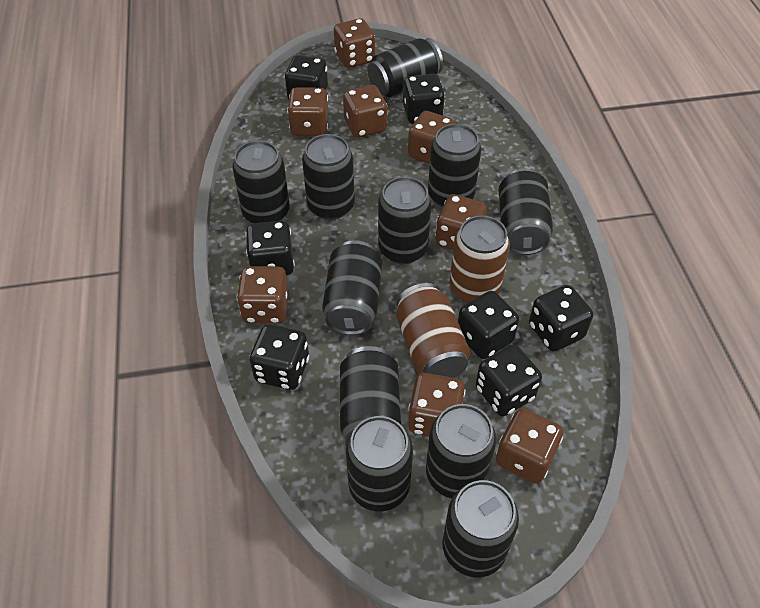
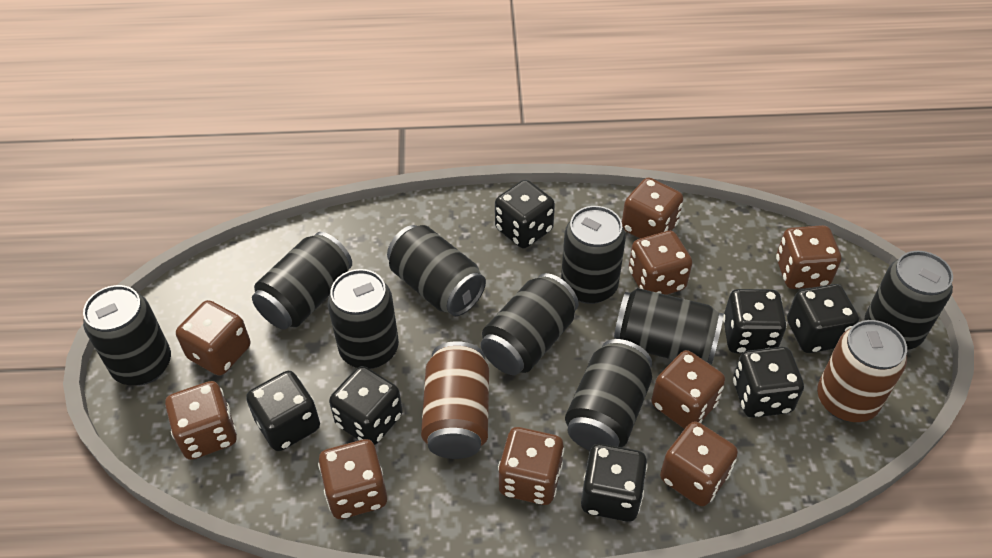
black can: 11 -> 9
brown dice: 8 -> 9

